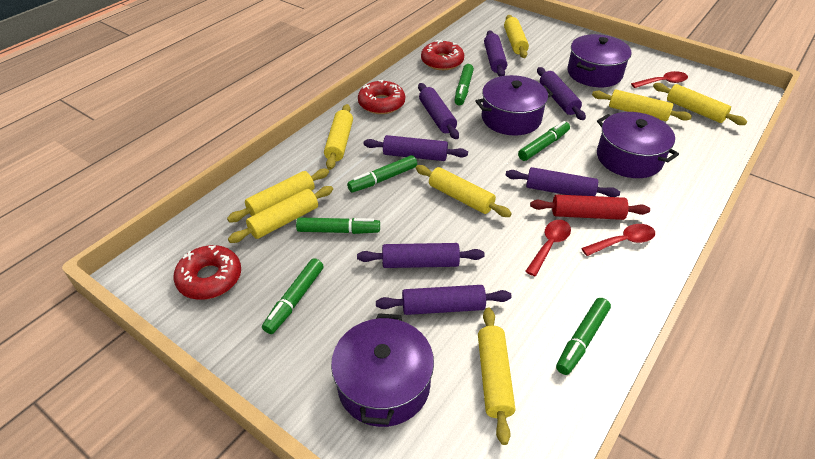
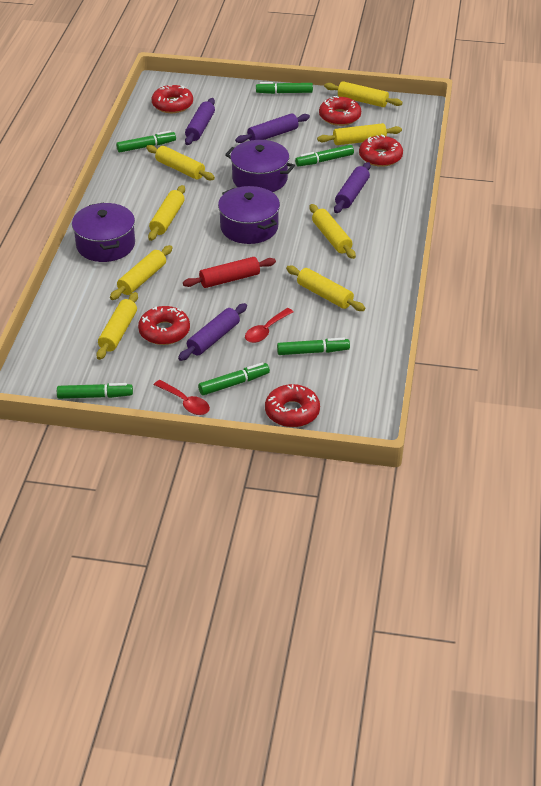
purple pot: 4 -> 3
purple rolling pin: 7 -> 4
red donut: 3 -> 5
red spoon: 3 -> 2

